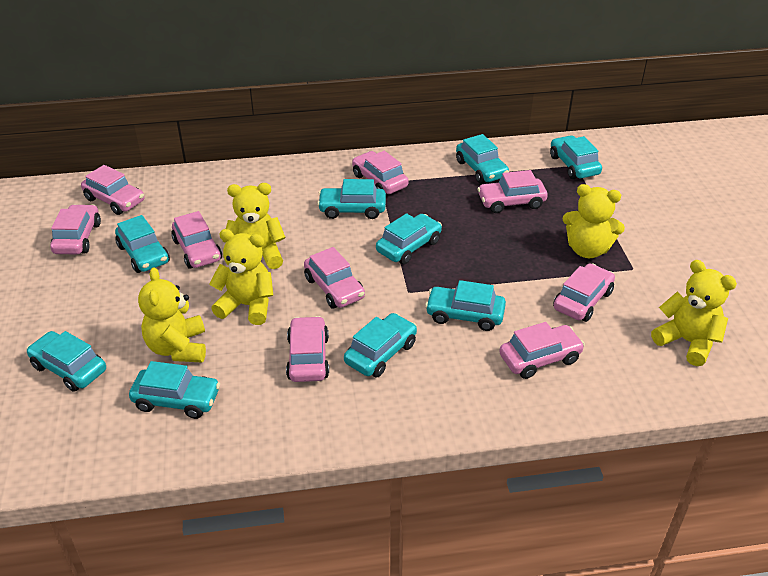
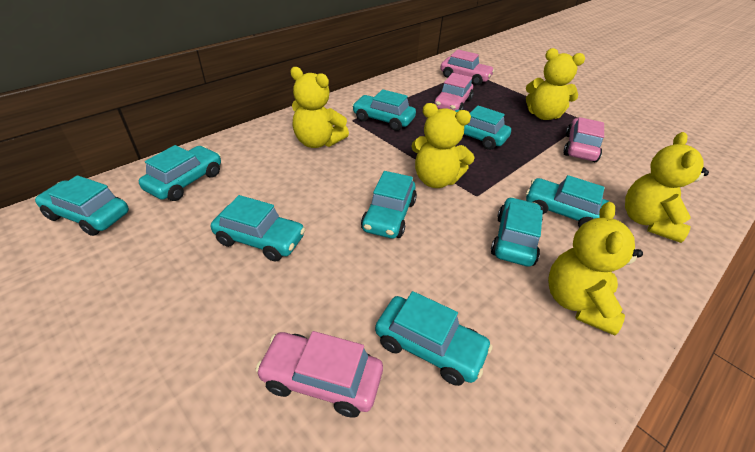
pink car: 9 -> 4

